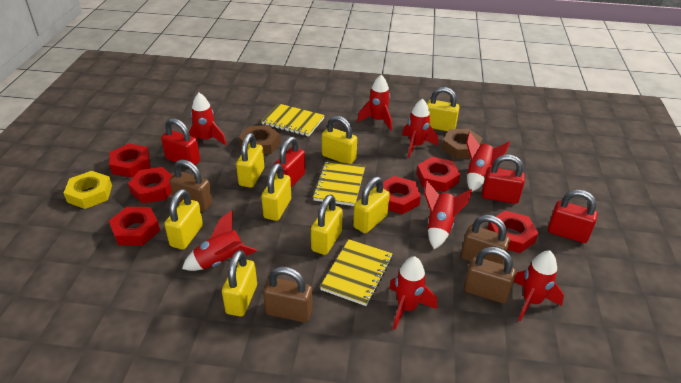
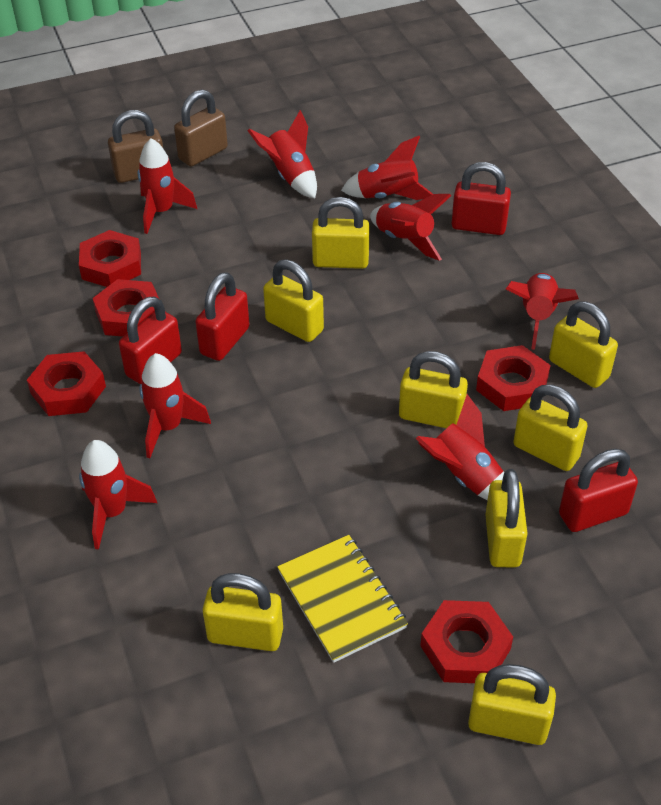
brown nut: 2 -> 0
brown padlock: 4 -> 2
red nut: 6 -> 5
yellow notebook: 3 -> 1
yellow nut: 1 -> 0

